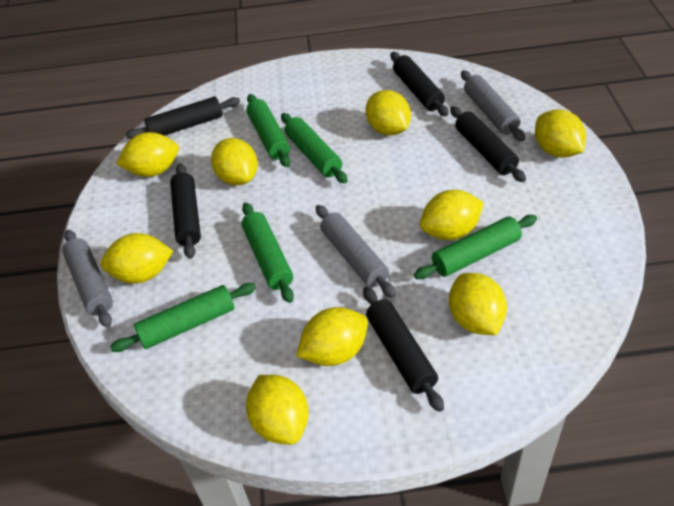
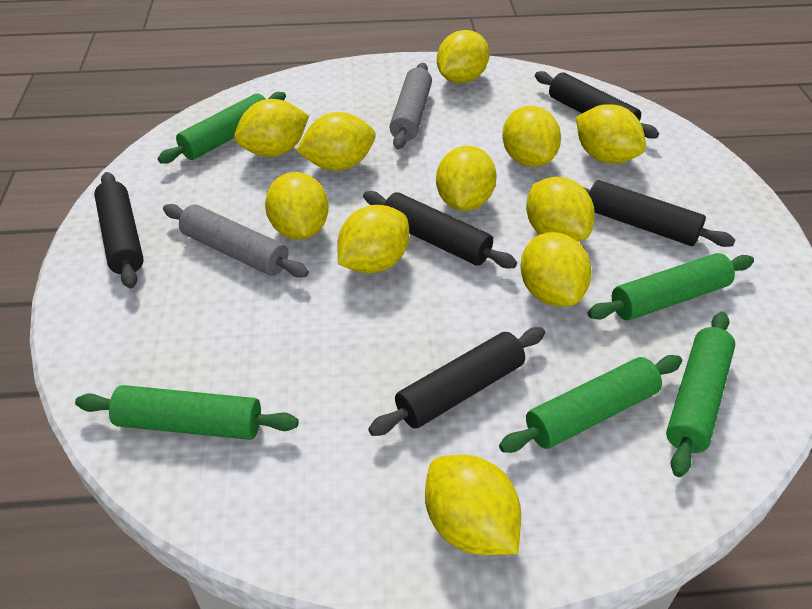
grey rolling pin: 3 -> 2
yellow lemon: 9 -> 11

